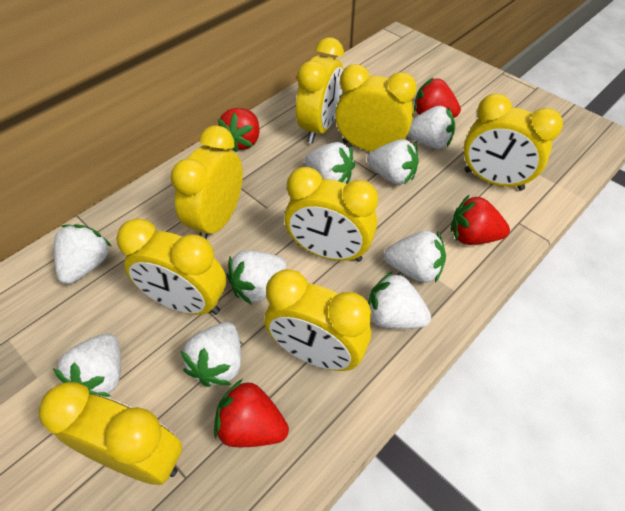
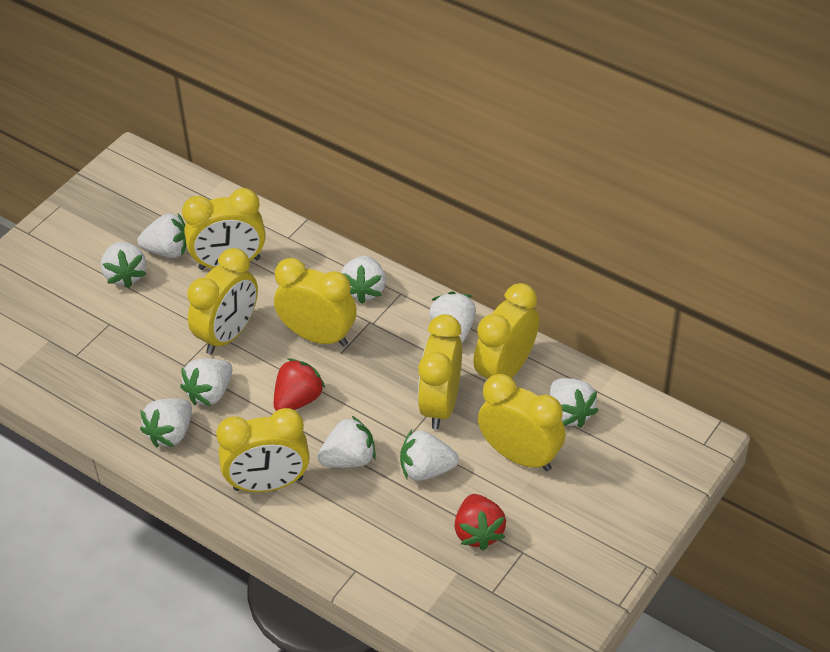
red strawberry: 4 -> 2
yellow clock: 8 -> 7

